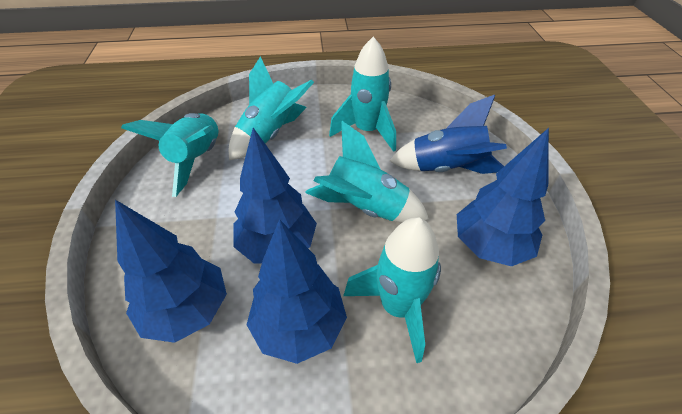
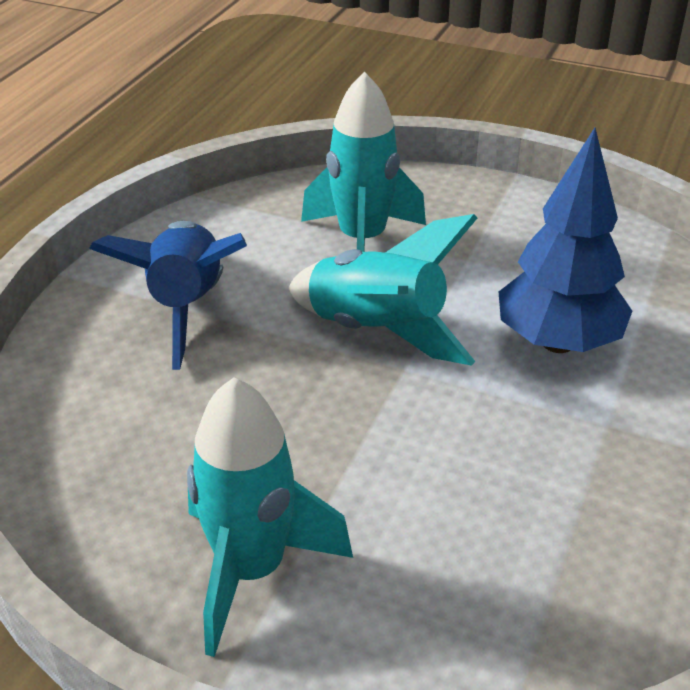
blue tree: 4 -> 1
turquoise rocket: 5 -> 3

